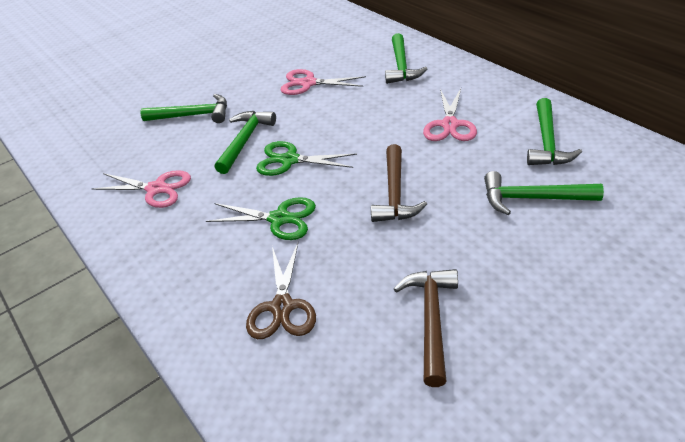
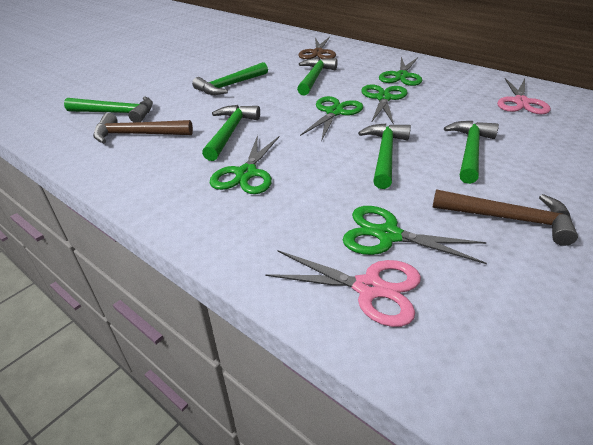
green hammer: 5 -> 6
green scissors: 2 -> 5
pink scissors: 3 -> 2

